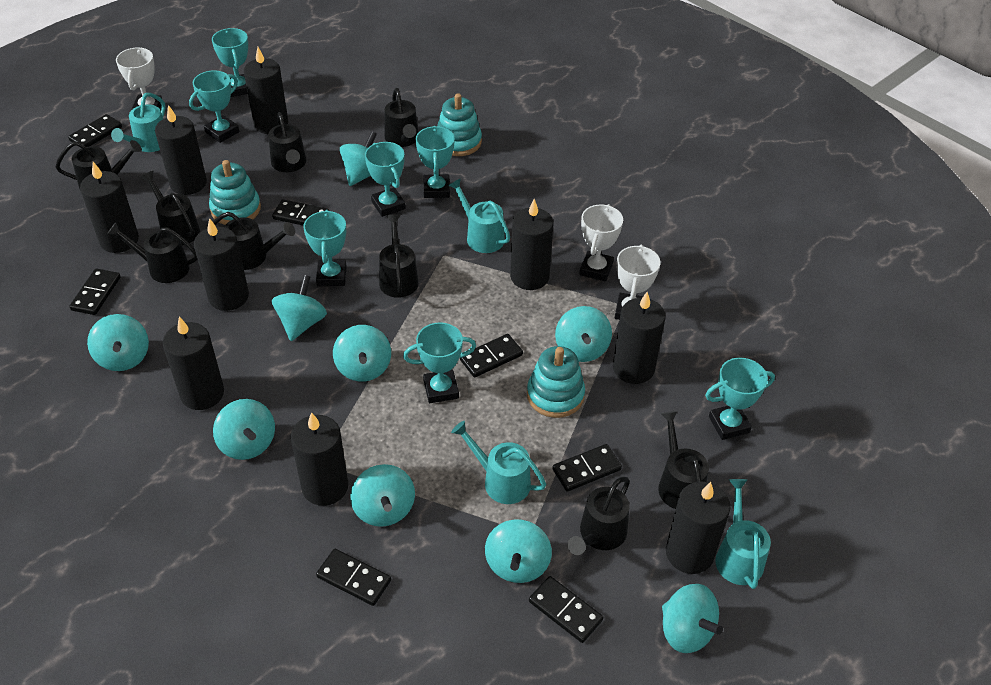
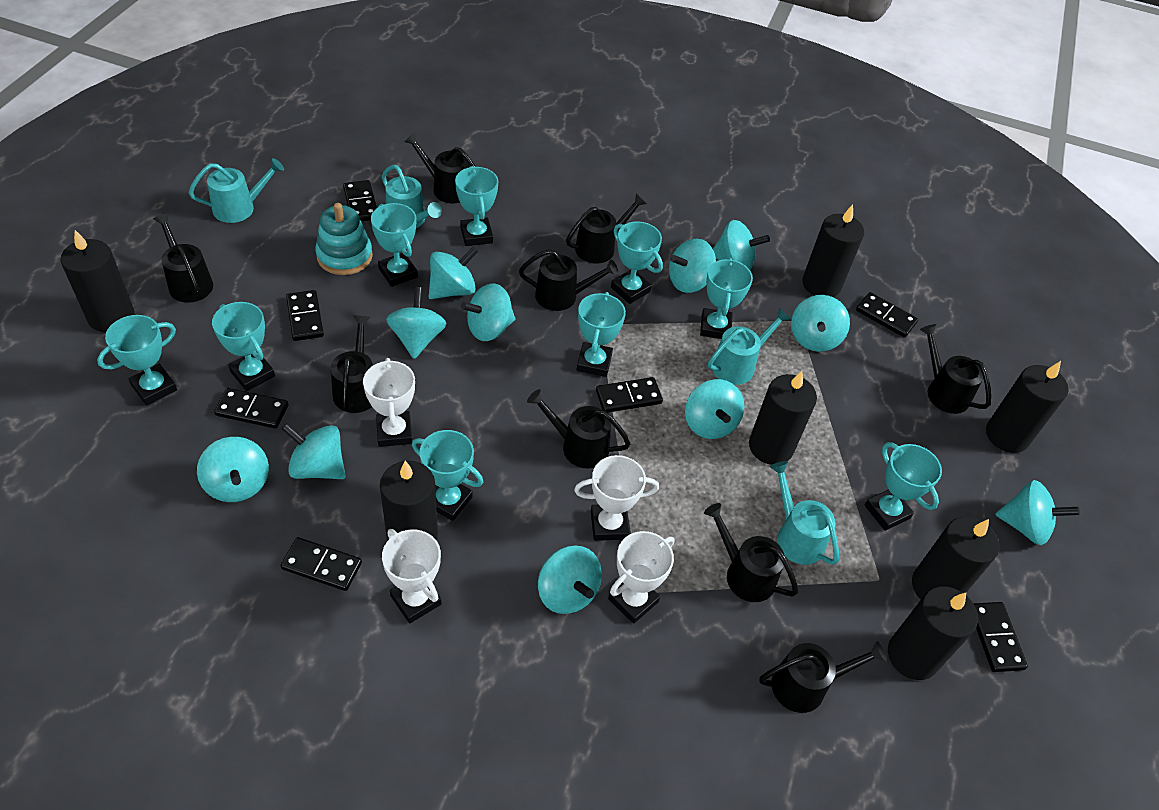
black candle: 9 -> 7
turquoise spinning top: 9 -> 11
turquoise stacking toy: 3 -> 1
turquoise trophy: 7 -> 9
white trophy: 3 -> 4

